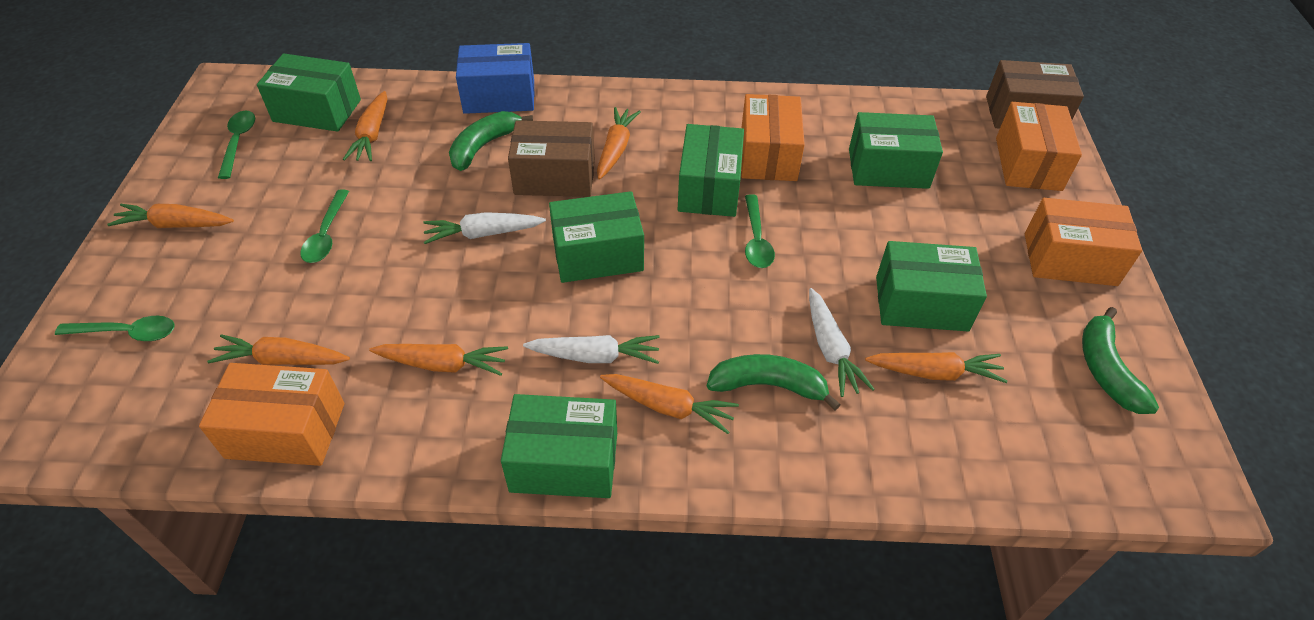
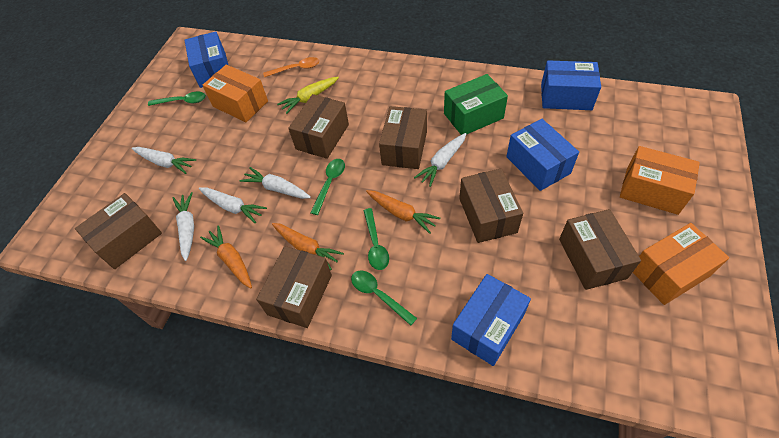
blue box: 1 -> 4
brown box: 2 -> 6
green banana: 3 -> 0
green box: 6 -> 1
orange box: 4 -> 3
orange carrot: 7 -> 3
orange spoon: 0 -> 1
white carrot: 3 -> 5
yellow carrot: 0 -> 1

